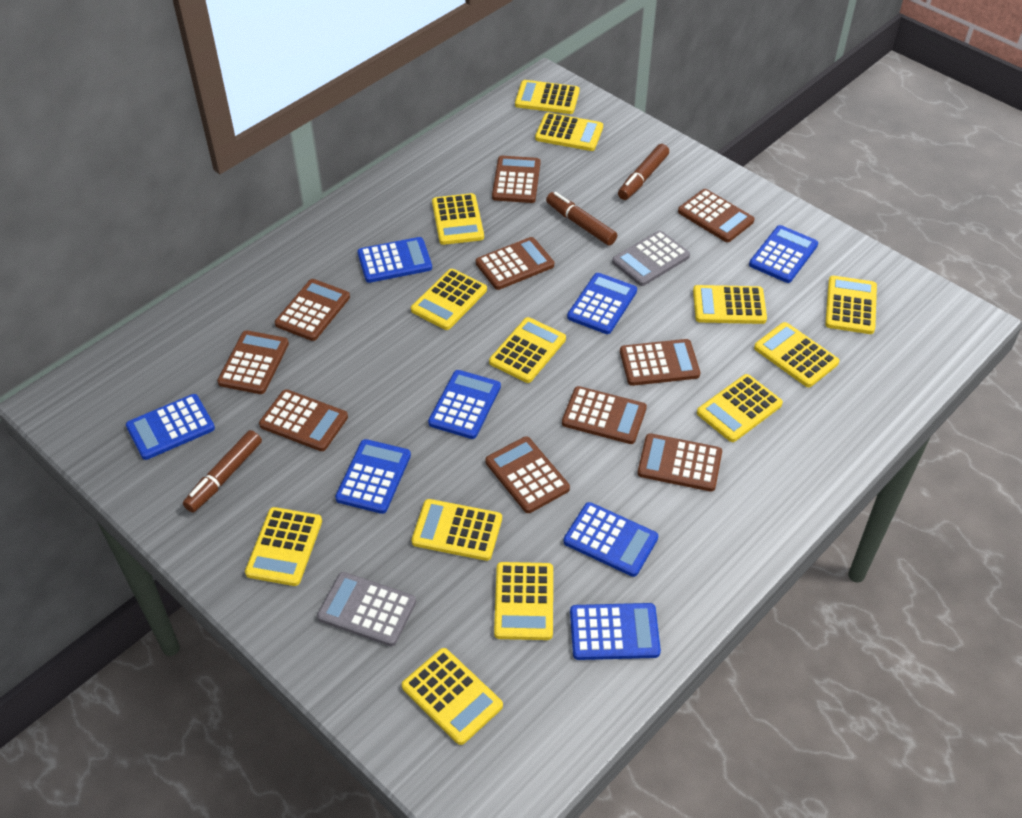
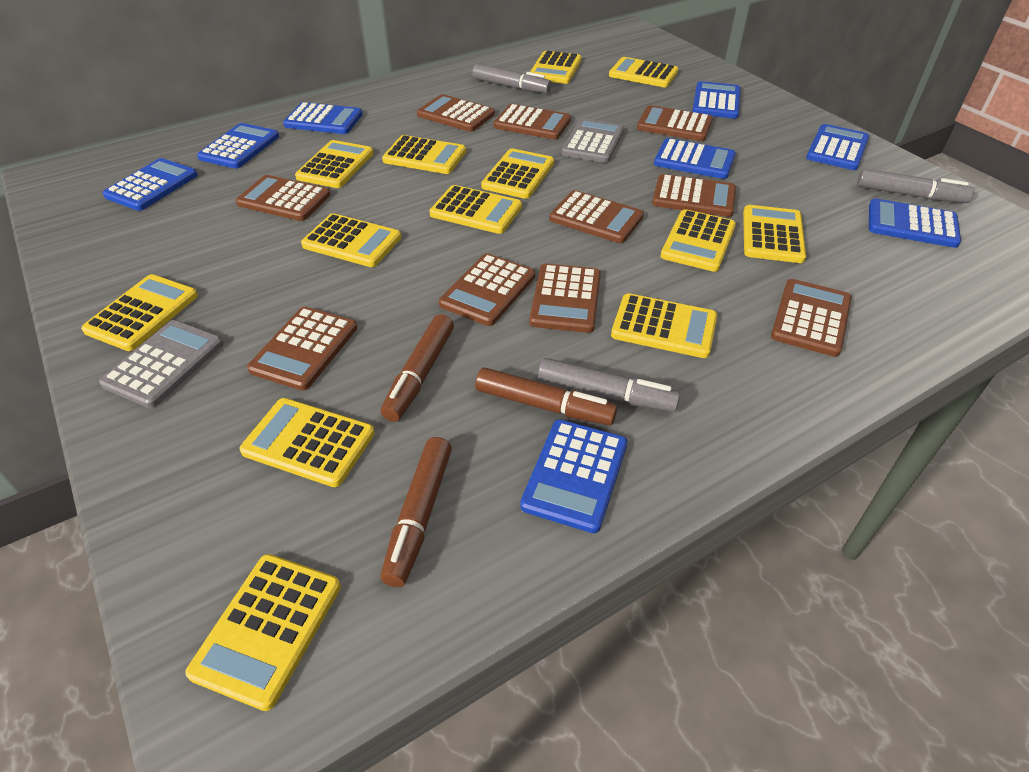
grey marker: 0 -> 3

